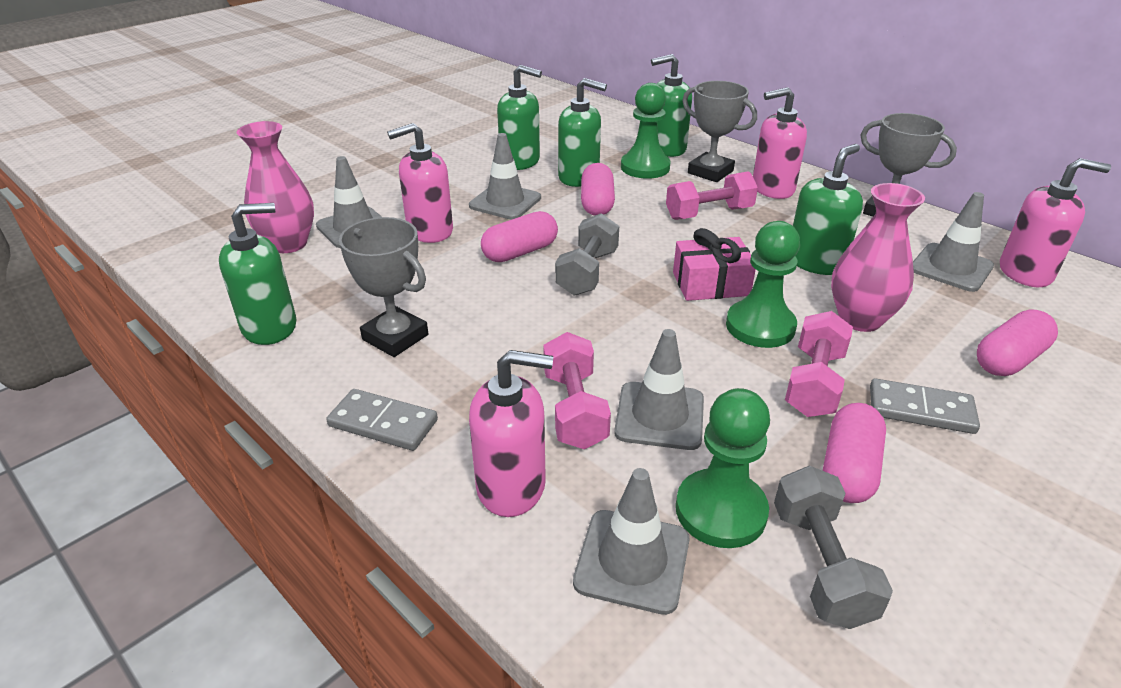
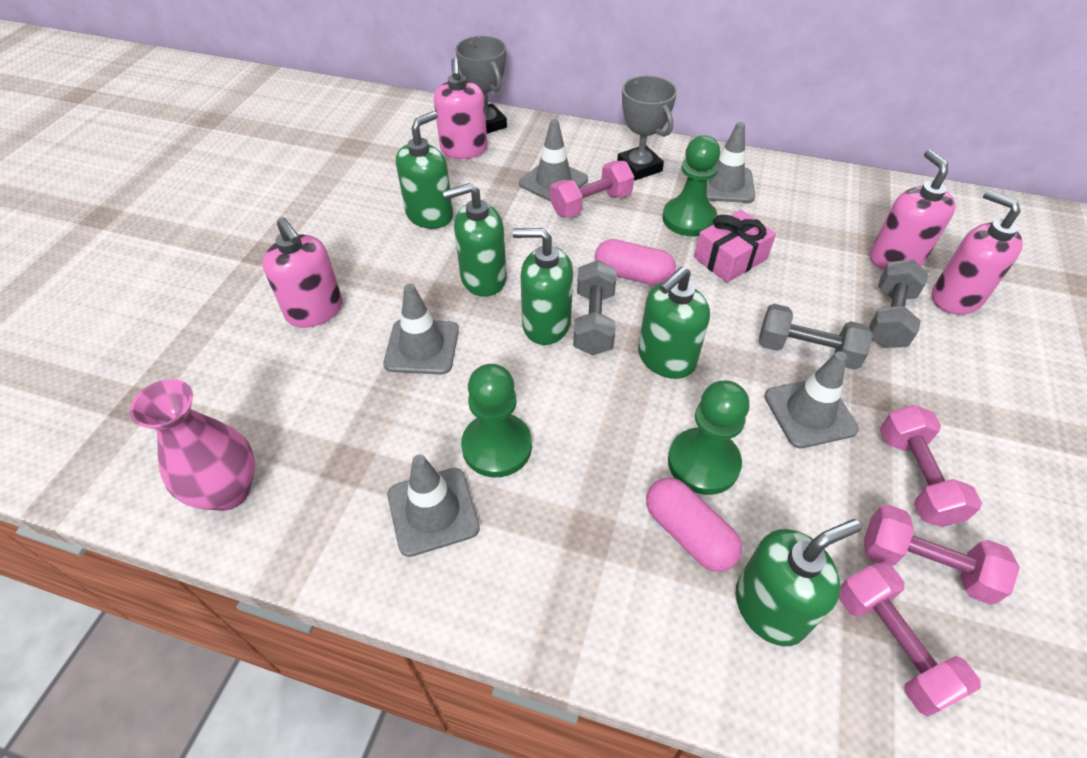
grey domino: 2 -> 0
grey dumbbell: 2 -> 3
grey trophy: 3 -> 2
pink capsule: 4 -> 2
pink dumbbell: 3 -> 4
pink vase: 2 -> 1

